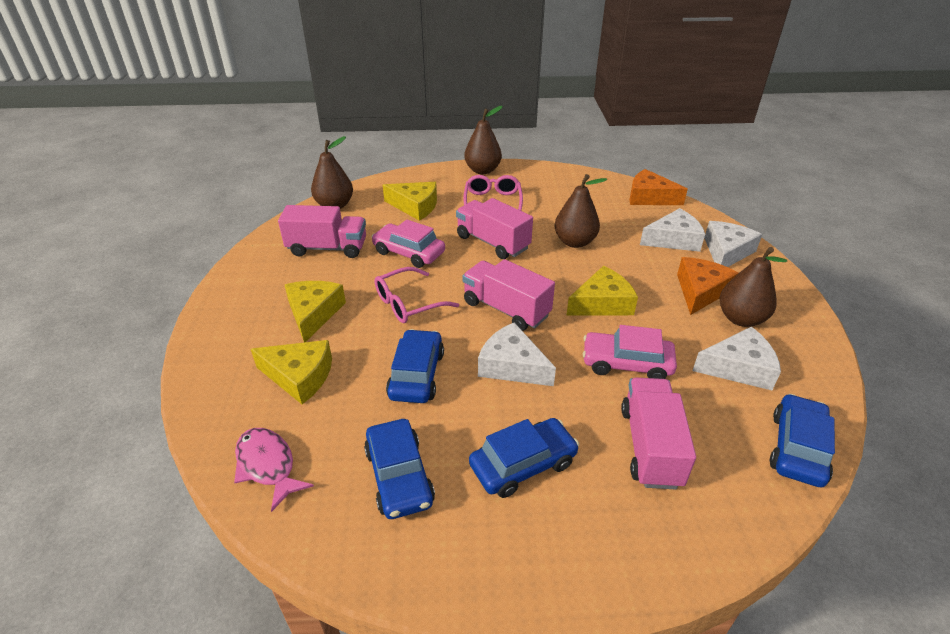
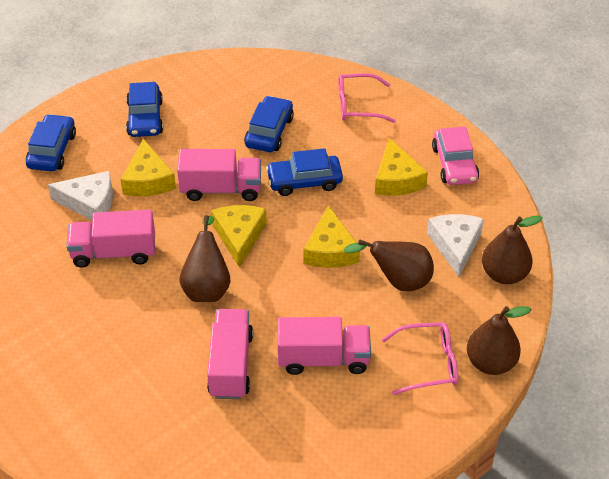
orange cheese: 2 -> 0
pink car: 2 -> 1
pink fish: 1 -> 0
white cheese: 4 -> 2

